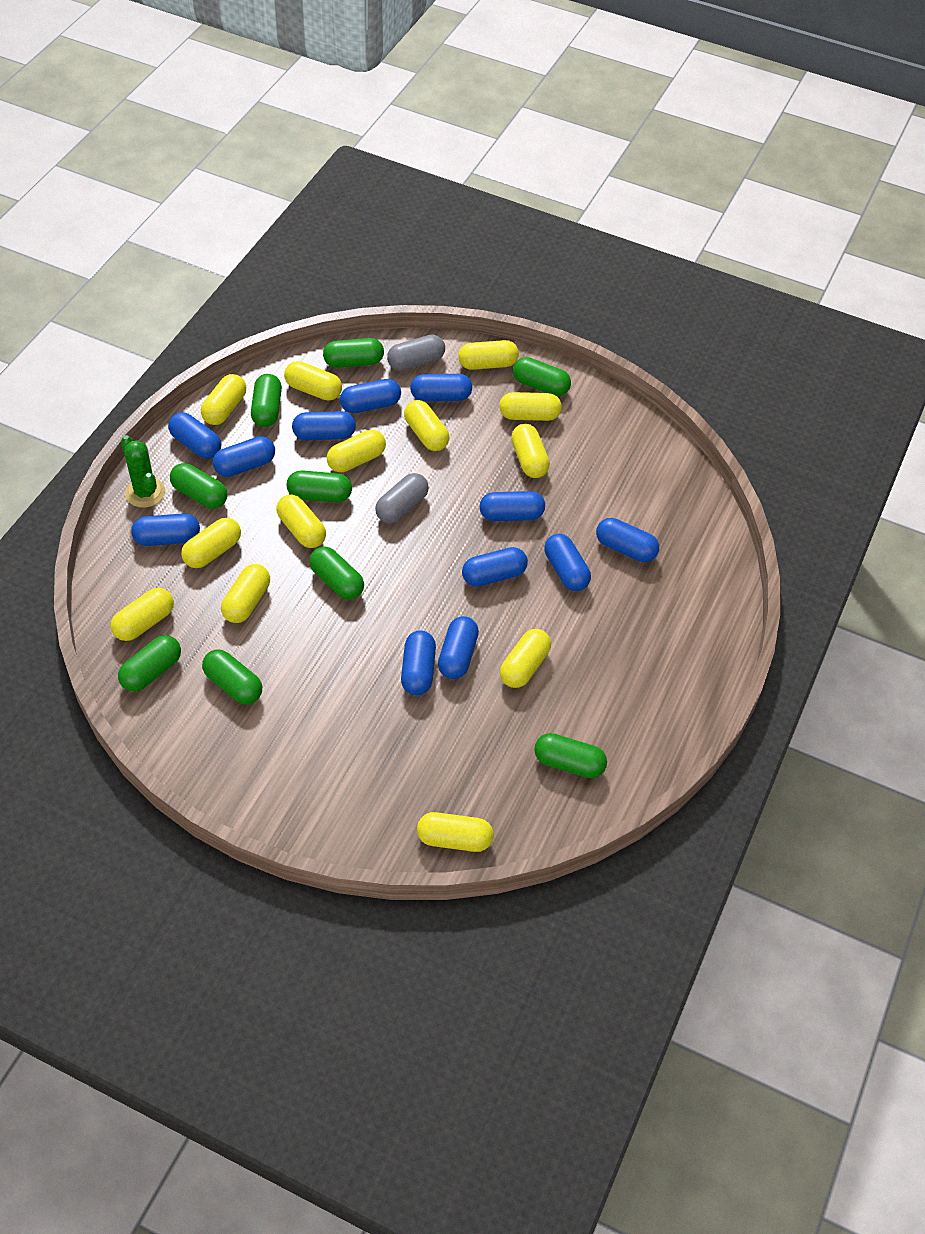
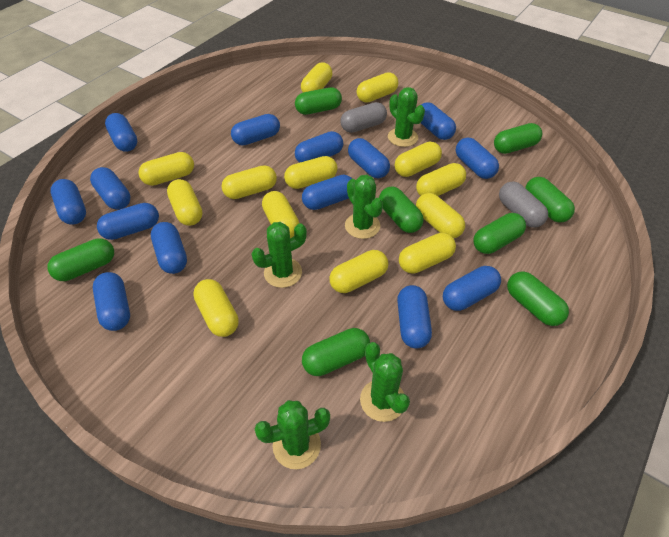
blue capsule: 12 -> 14
green cactus: 1 -> 5
green capsule: 9 -> 8

